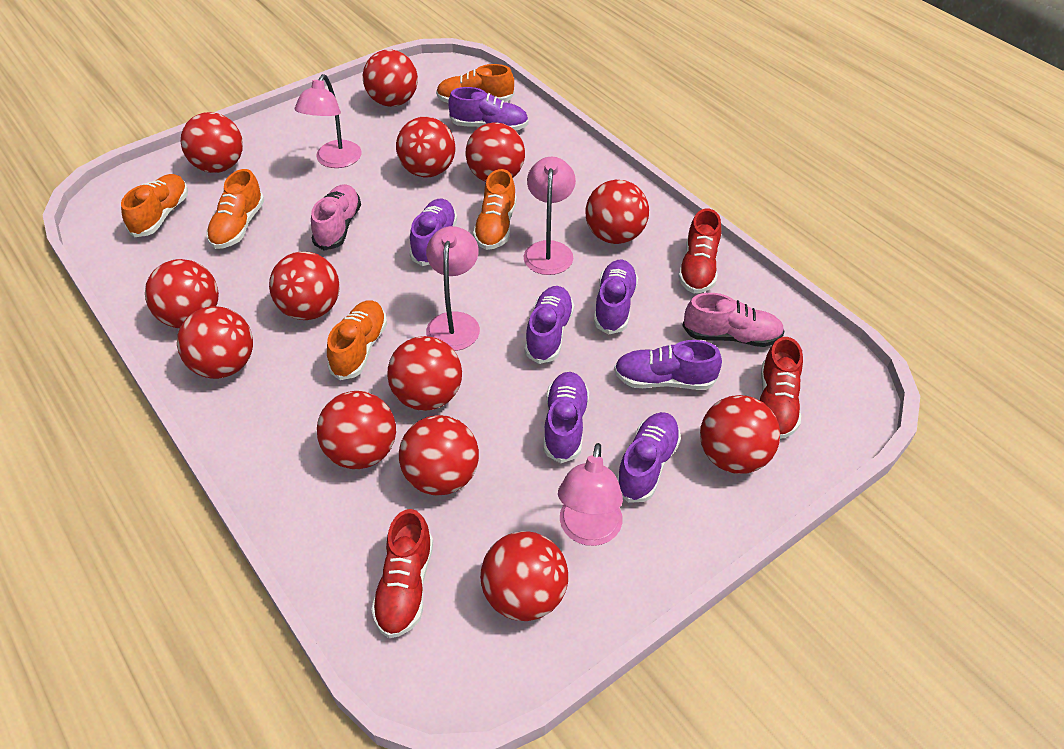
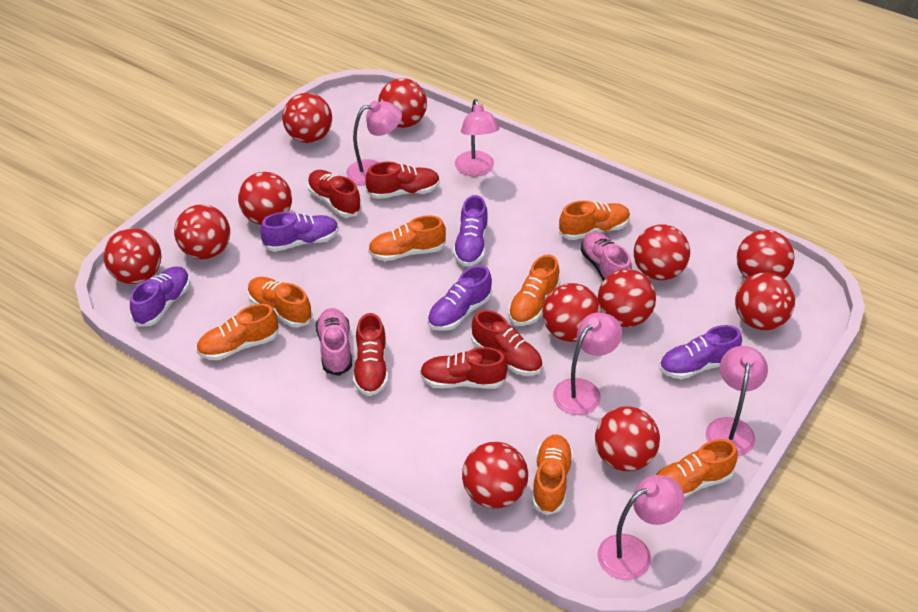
orange shoe: 5 -> 7
pink lamp: 4 -> 5
purple shoe: 7 -> 5
red ball: 13 -> 12
red shoe: 3 -> 5

